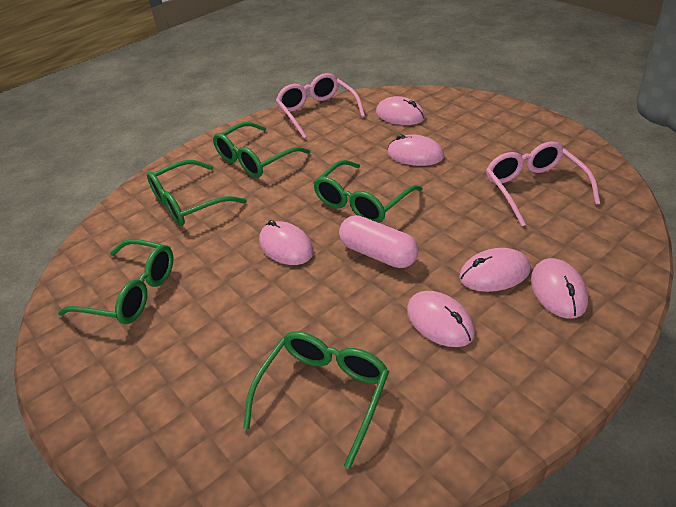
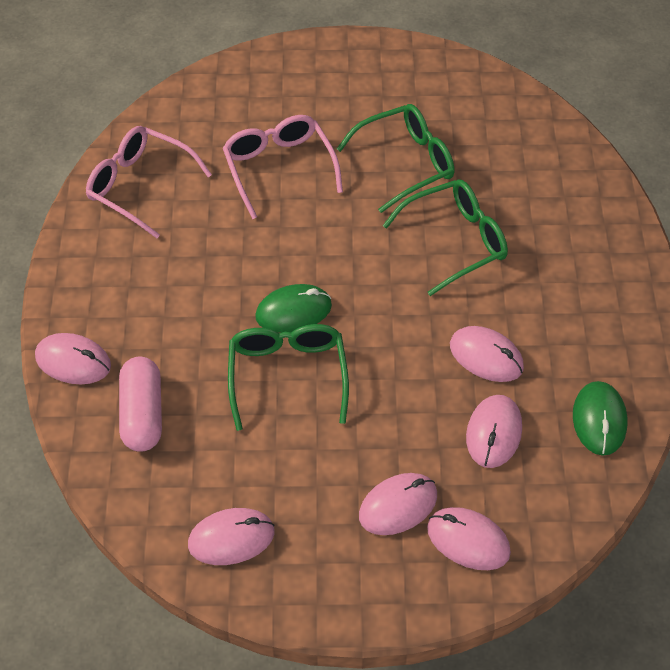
green glasses: 5 -> 3
green mouse: 0 -> 2

